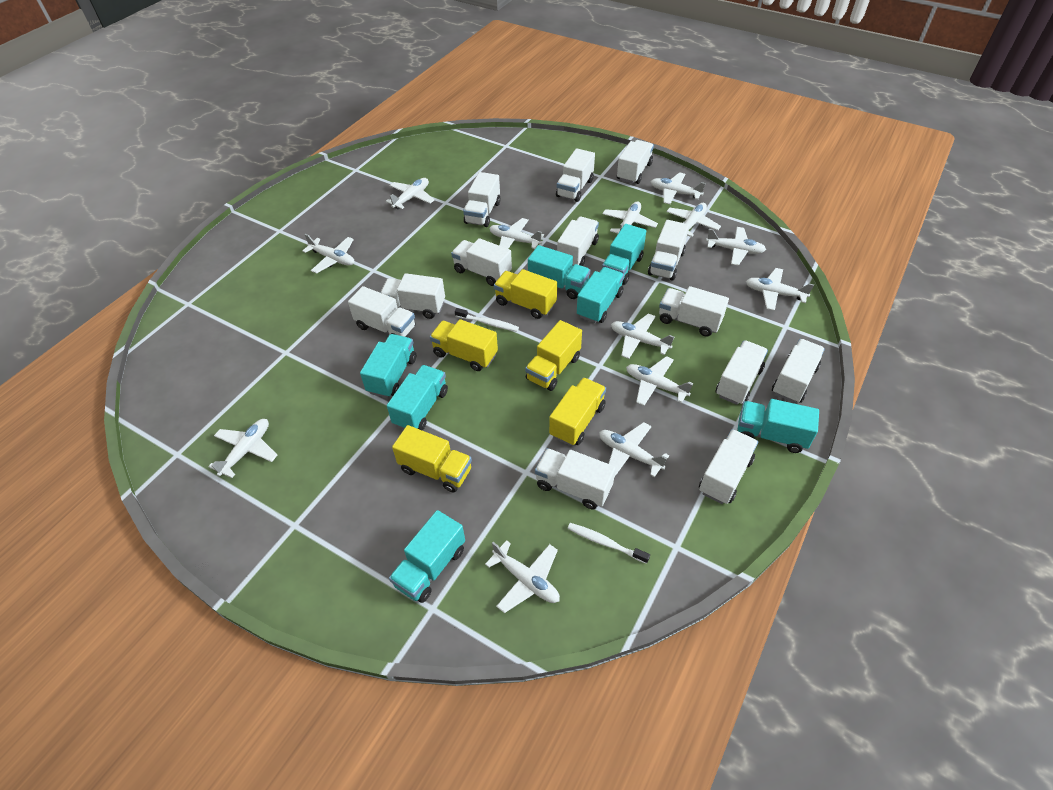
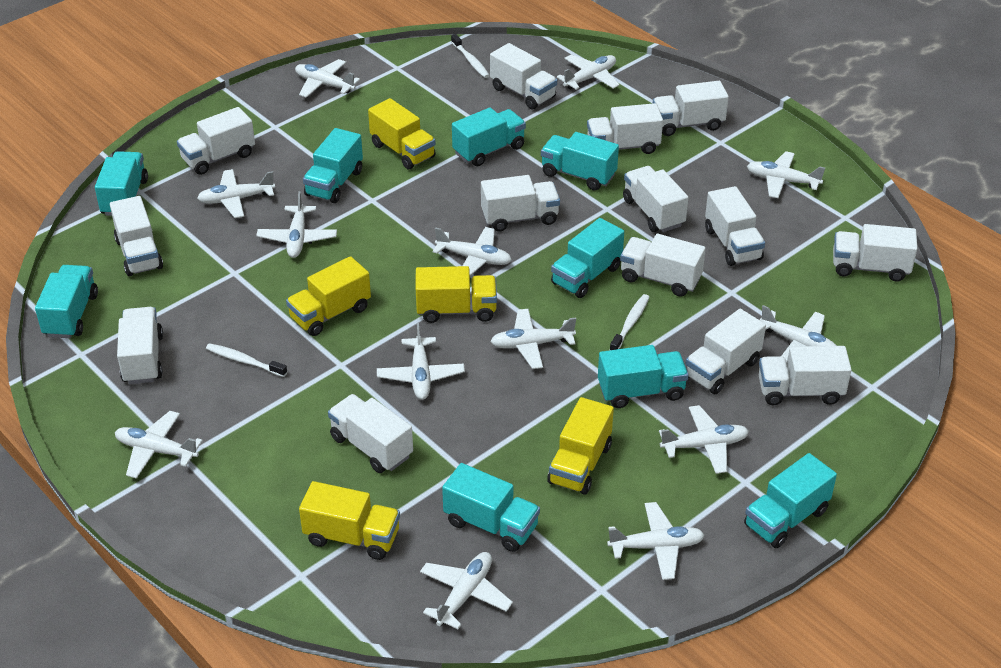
turquoise truck: 7 -> 9
white toothbrush: 2 -> 3
white truck: 13 -> 14

